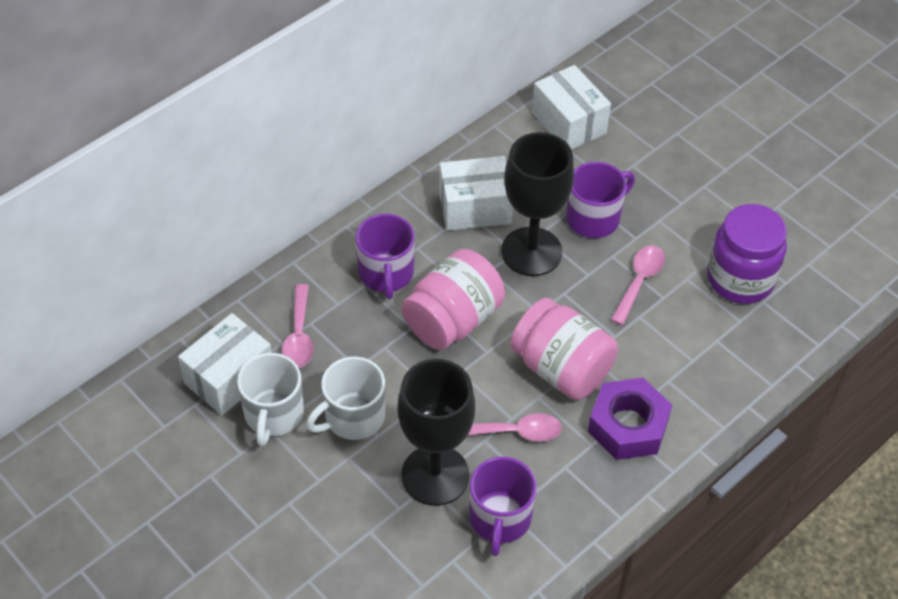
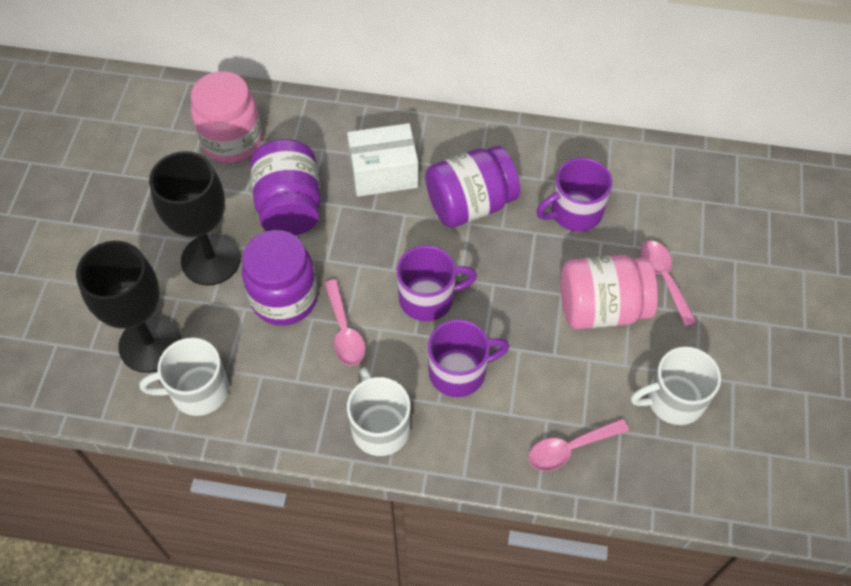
purple jar: 1 -> 3
purple nut: 1 -> 0
white box: 3 -> 1
white mug: 2 -> 3

